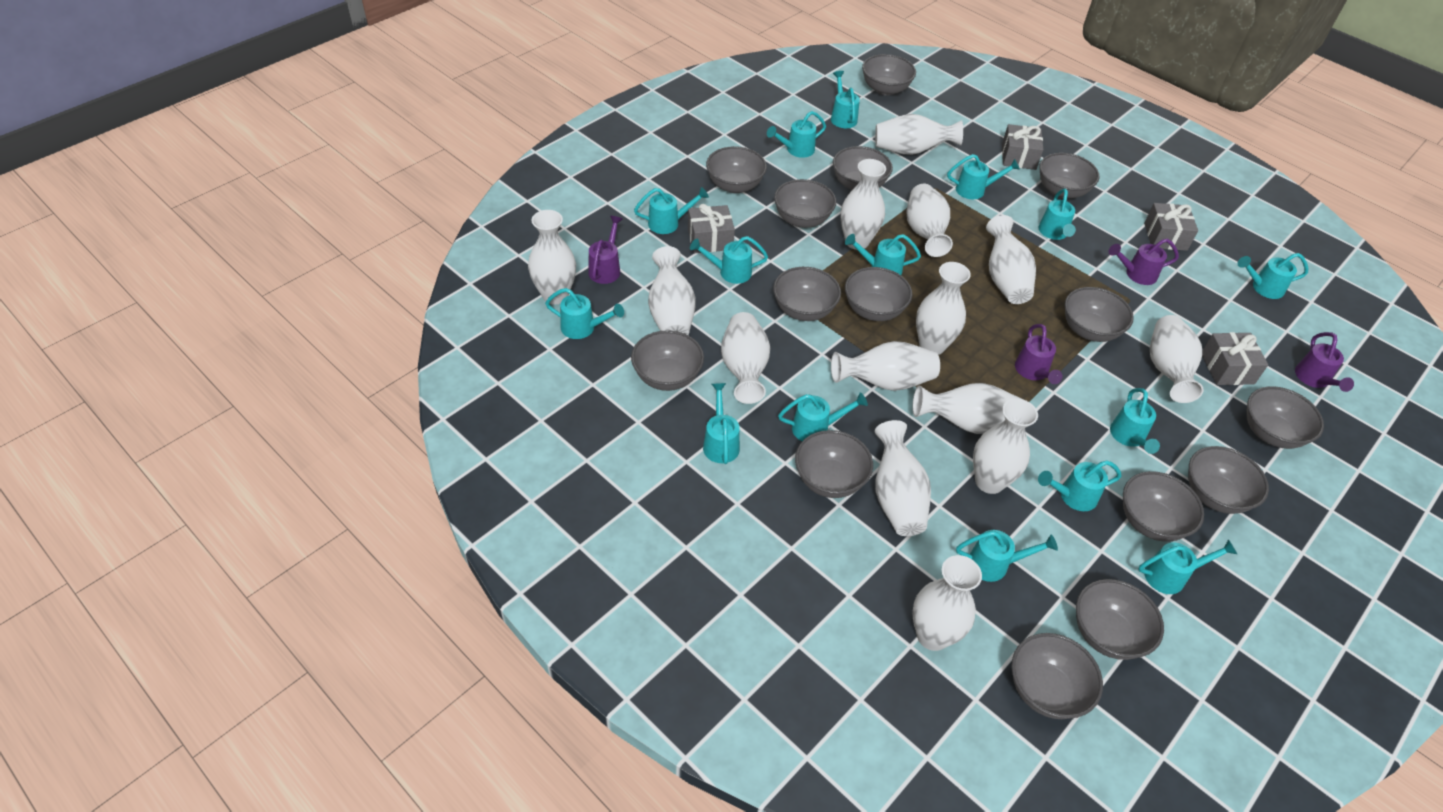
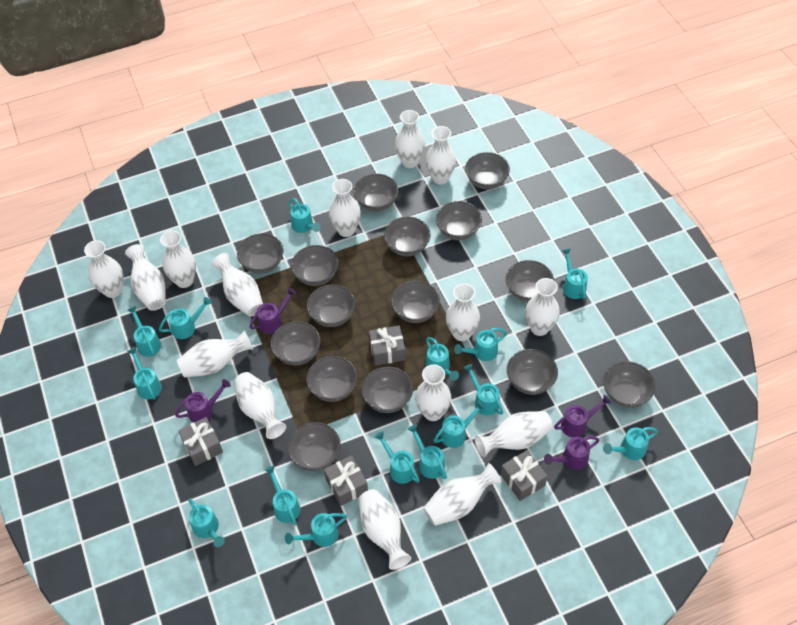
white vase: 14 -> 15

